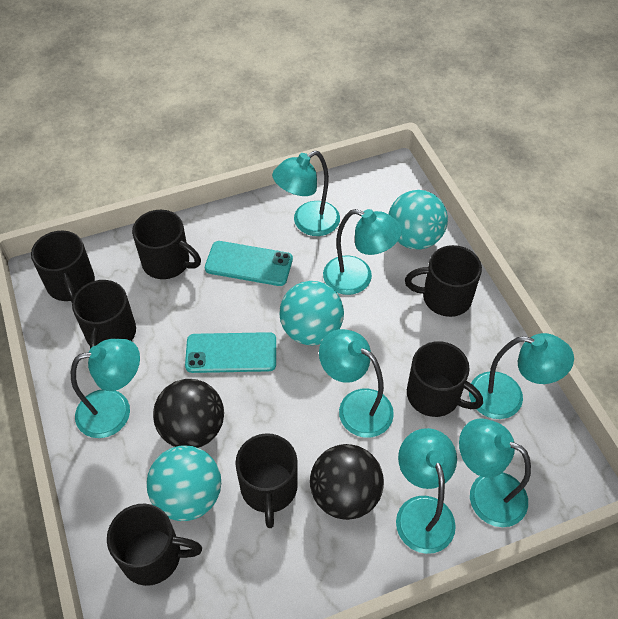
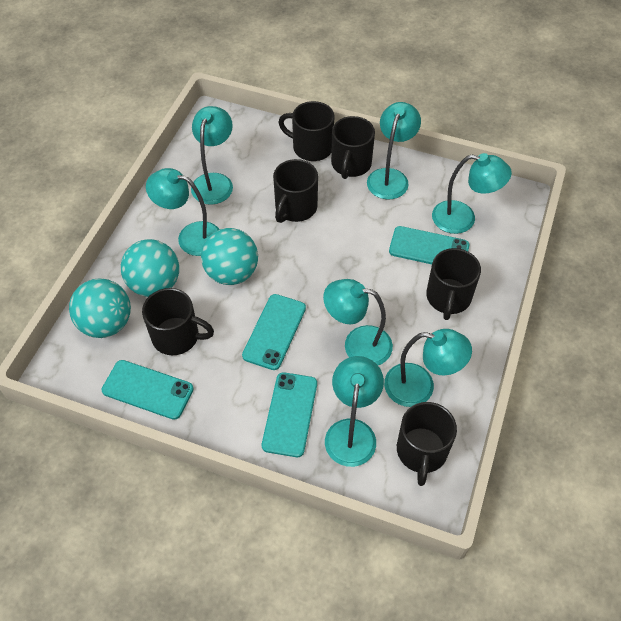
black ball: 2 -> 0
black mug: 7 -> 6
turquoise phone: 2 -> 4

